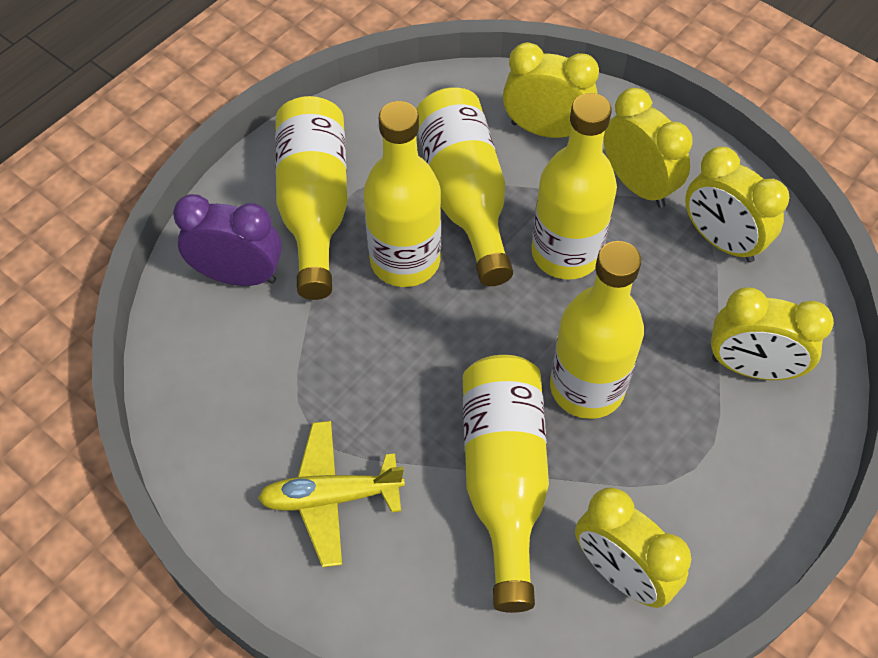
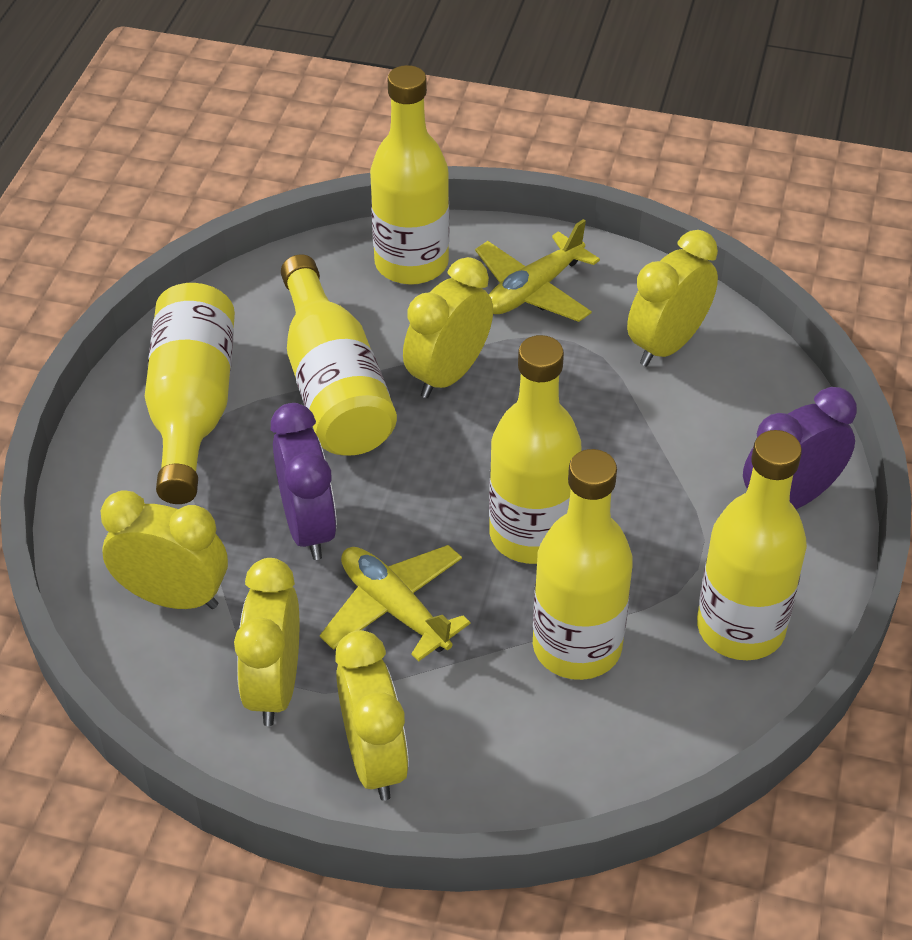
purple clock: 1 -> 2
yellow plane: 1 -> 2

